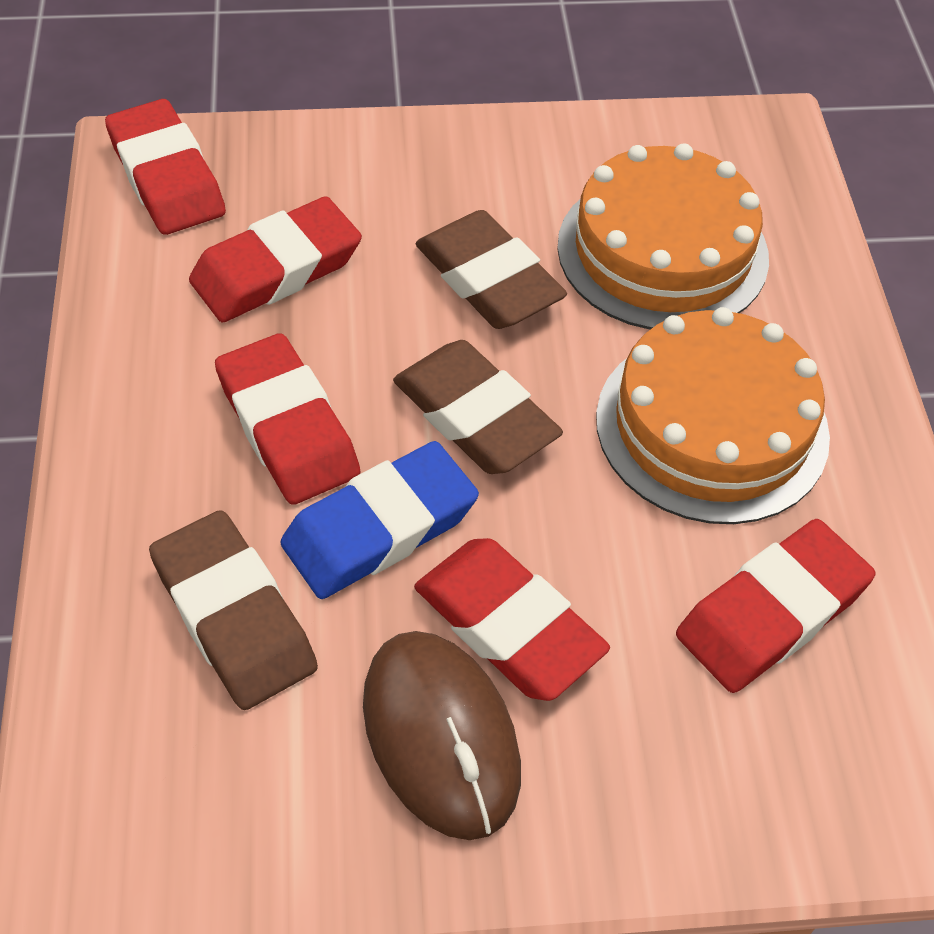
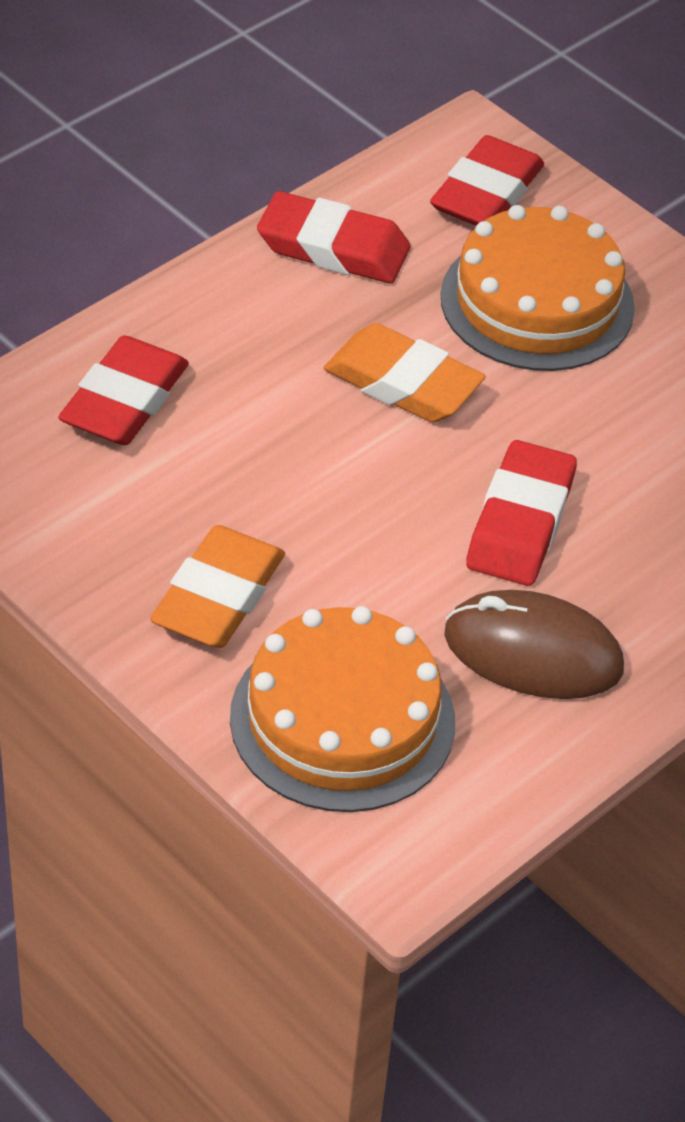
blue eraser: 1 -> 0
brown eraser: 3 -> 0
orange eraser: 0 -> 2
red eraser: 5 -> 4

